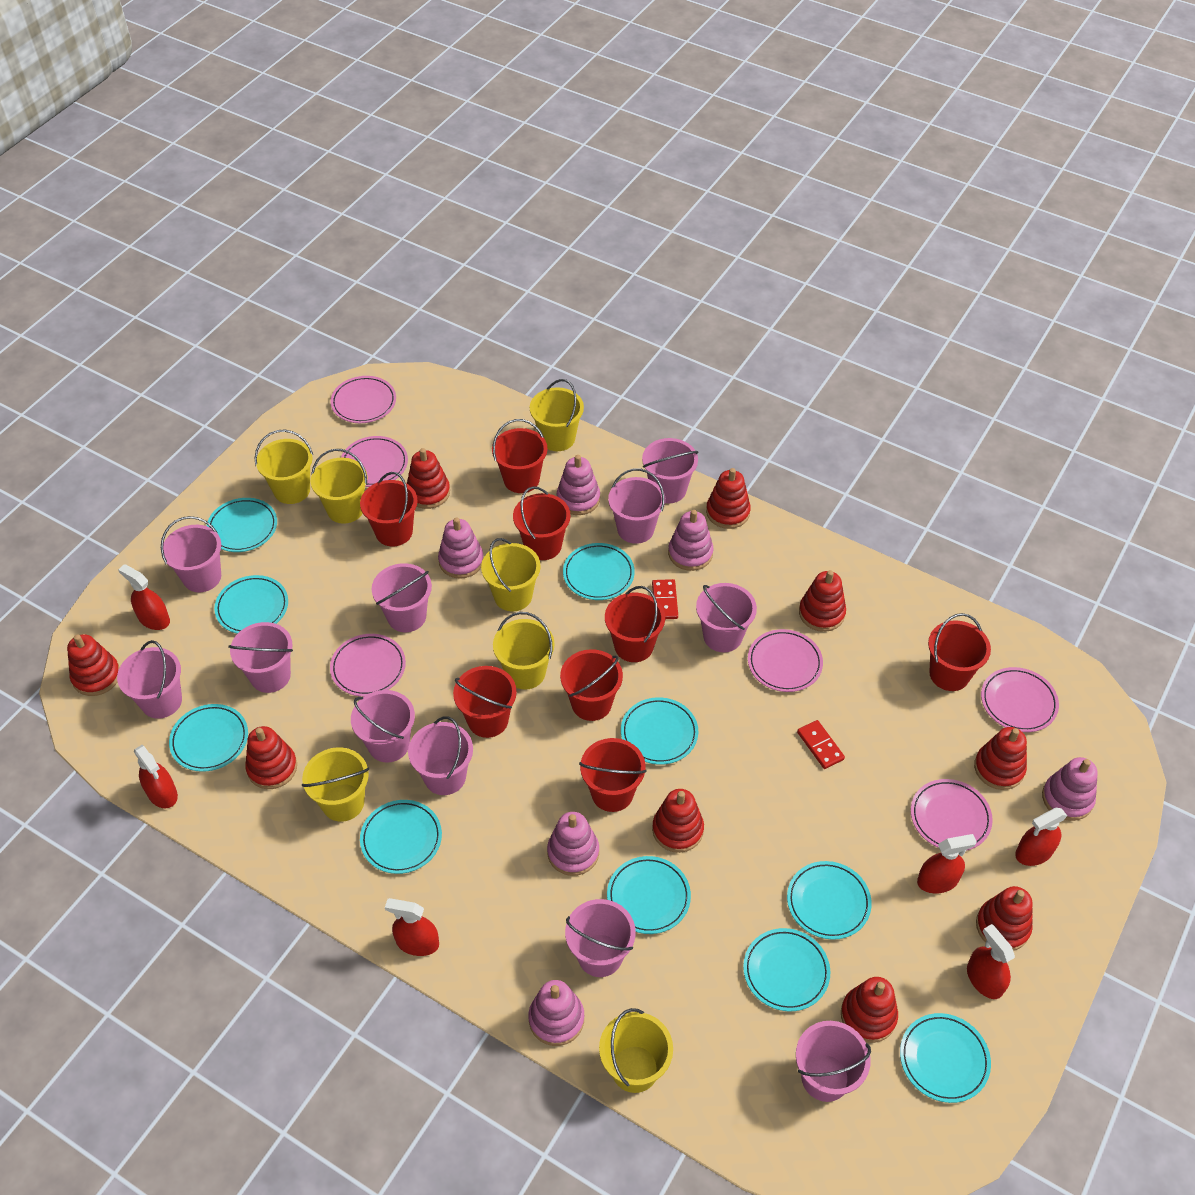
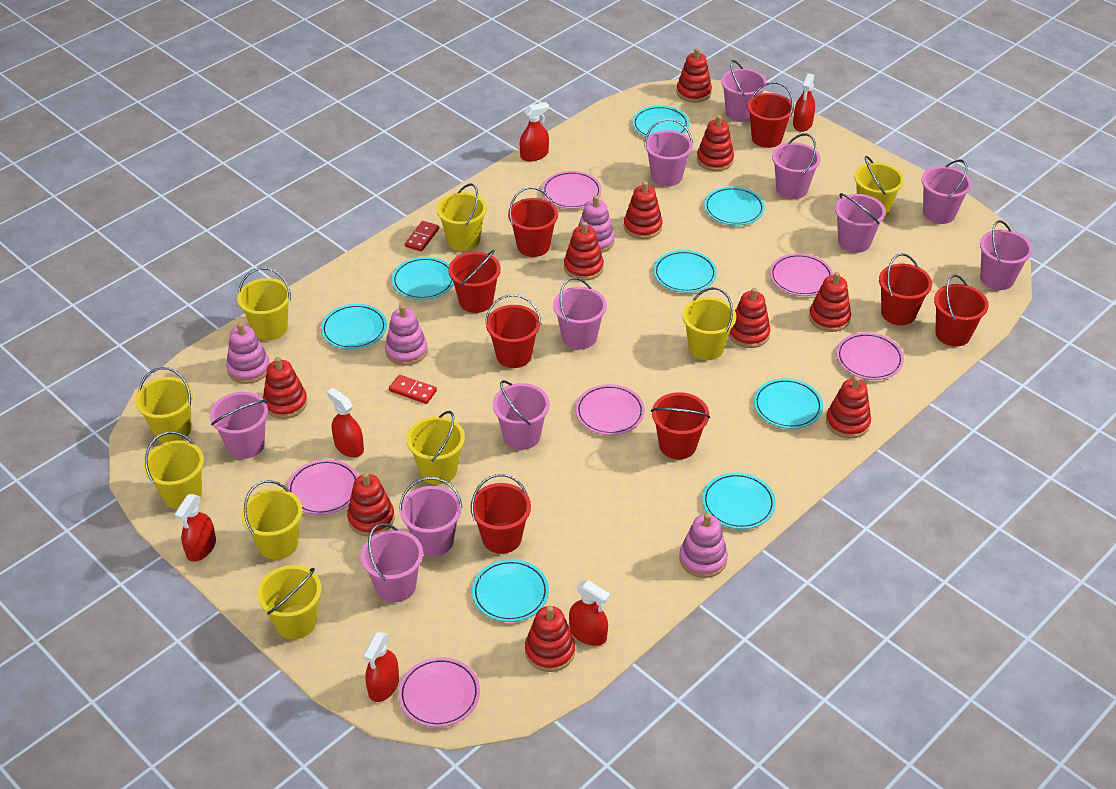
pink stacking toy: 6 -> 4
red stacking toy: 9 -> 10
turquoise plate: 10 -> 8
yellow bucket: 7 -> 9

